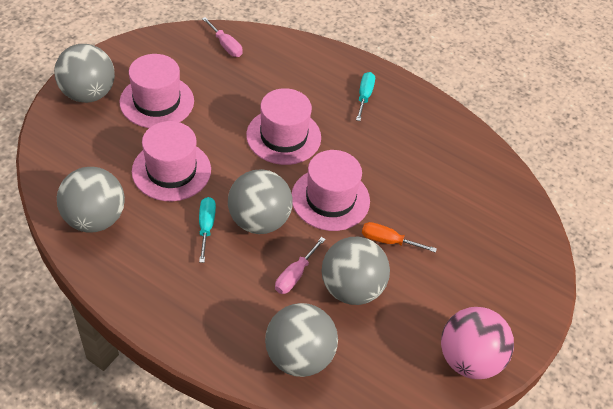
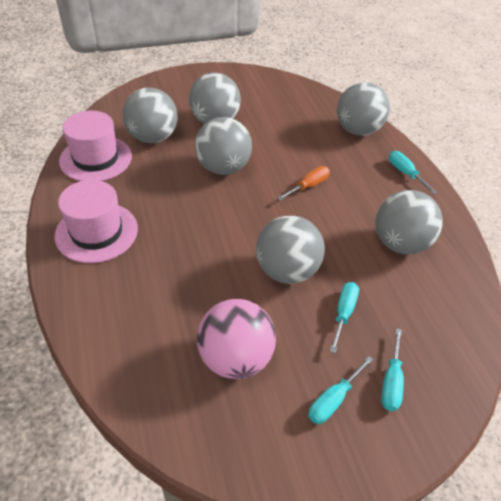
grey ball: 5 -> 6
pink hat: 4 -> 2
pink screwdriver: 2 -> 0
turquoise screwdriver: 2 -> 4

